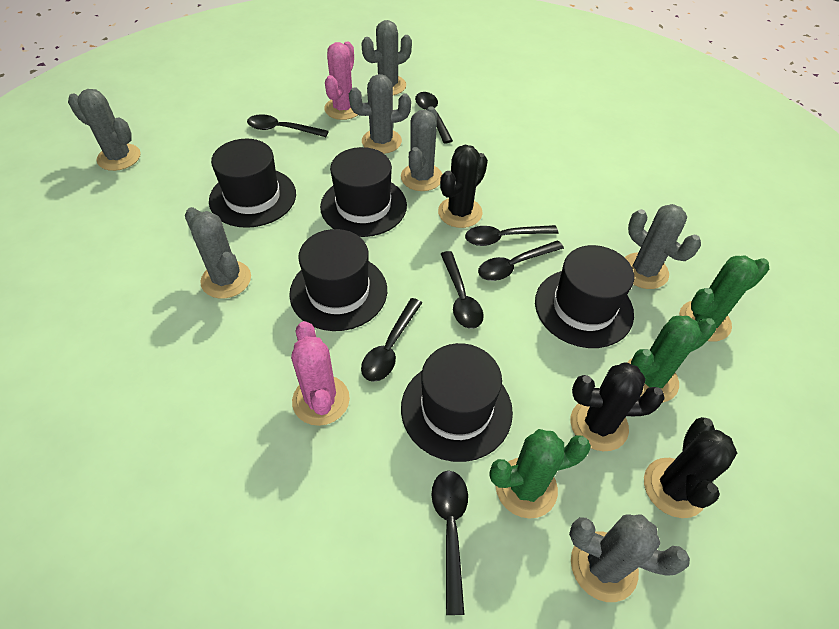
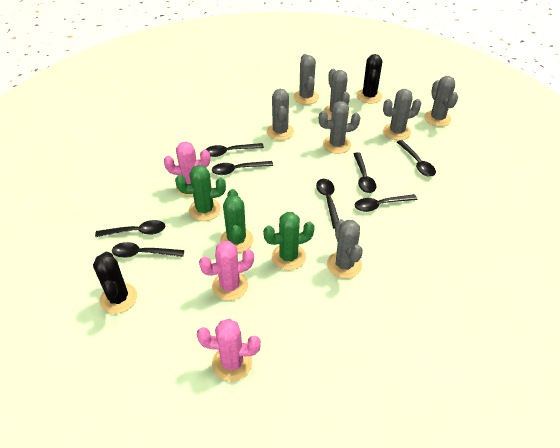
black cactus: 3 -> 2
black hat: 5 -> 0
black spoon: 7 -> 8
pink cactus: 2 -> 3

